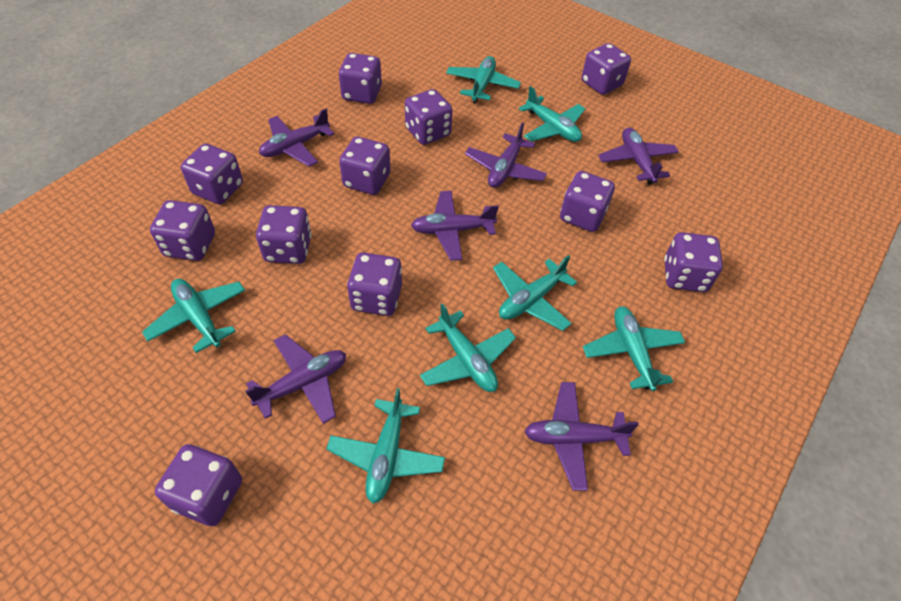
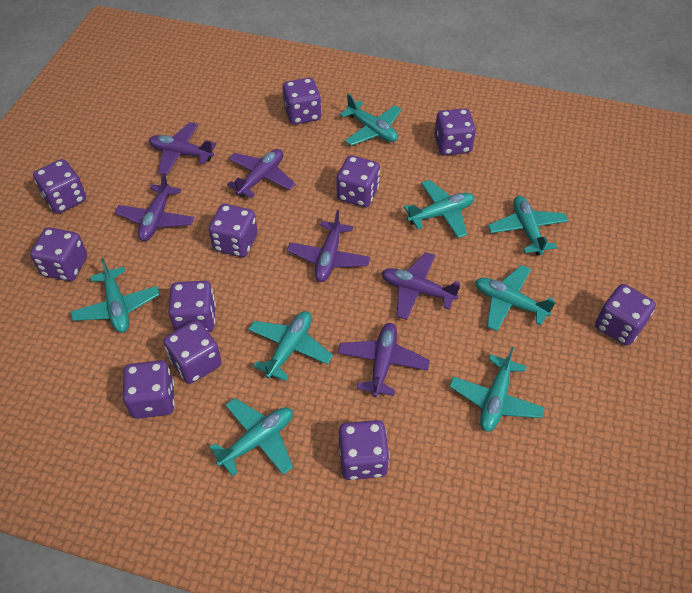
turquoise plane: 7 -> 8

